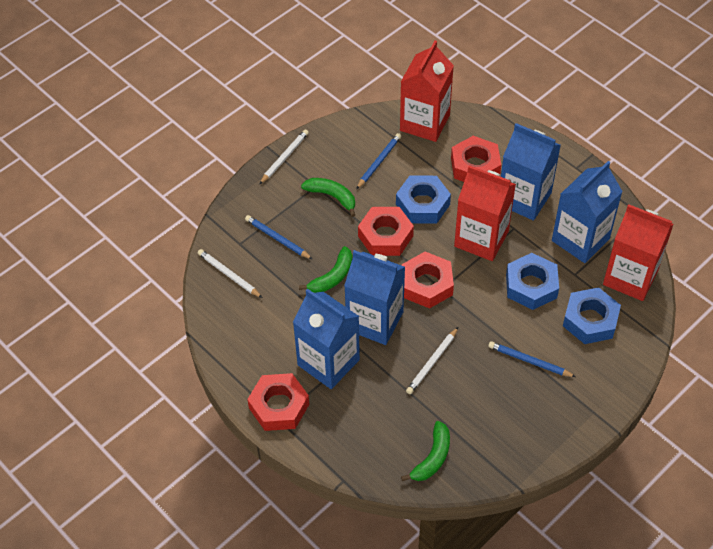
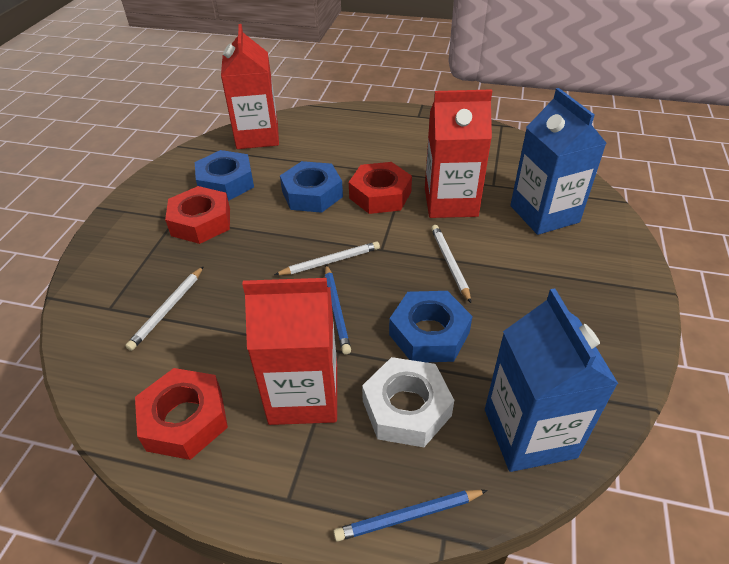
blue carton: 4 -> 2
blue pencil: 3 -> 2
green banana: 3 -> 0
red nut: 4 -> 3
white nut: 0 -> 1

